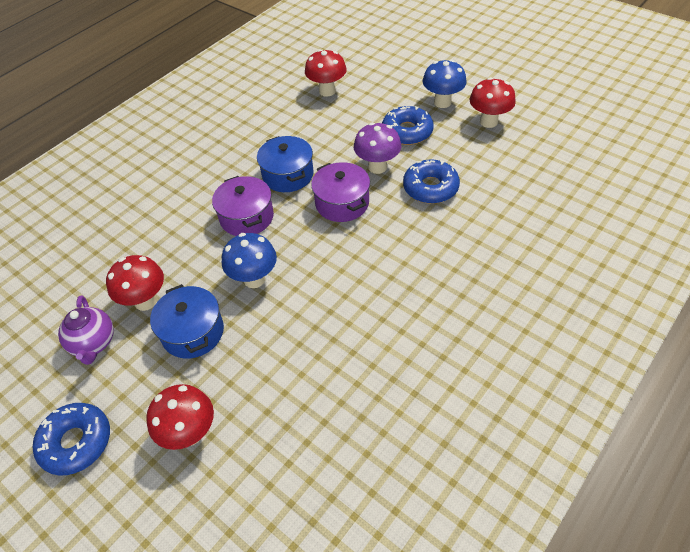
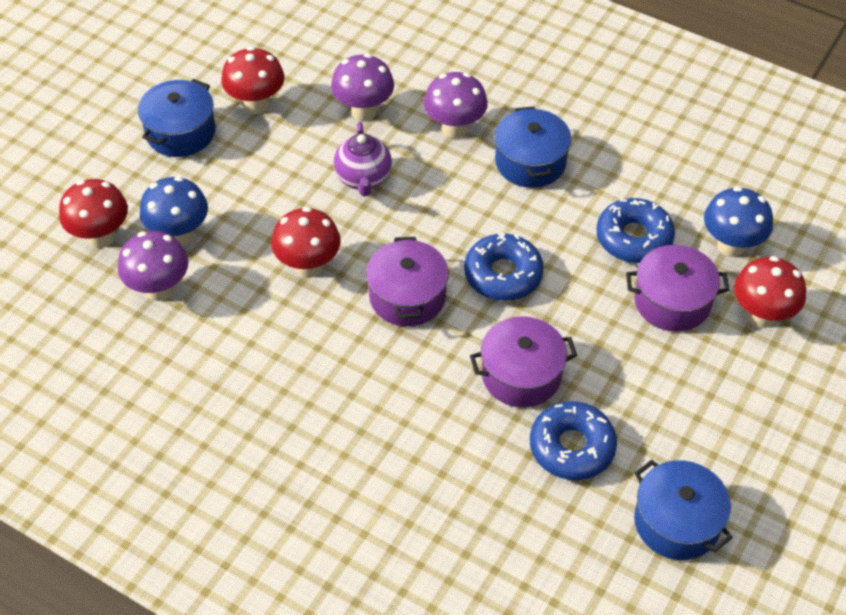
blue pot: 2 -> 3
purple mushroom: 1 -> 3
purple pot: 2 -> 3

